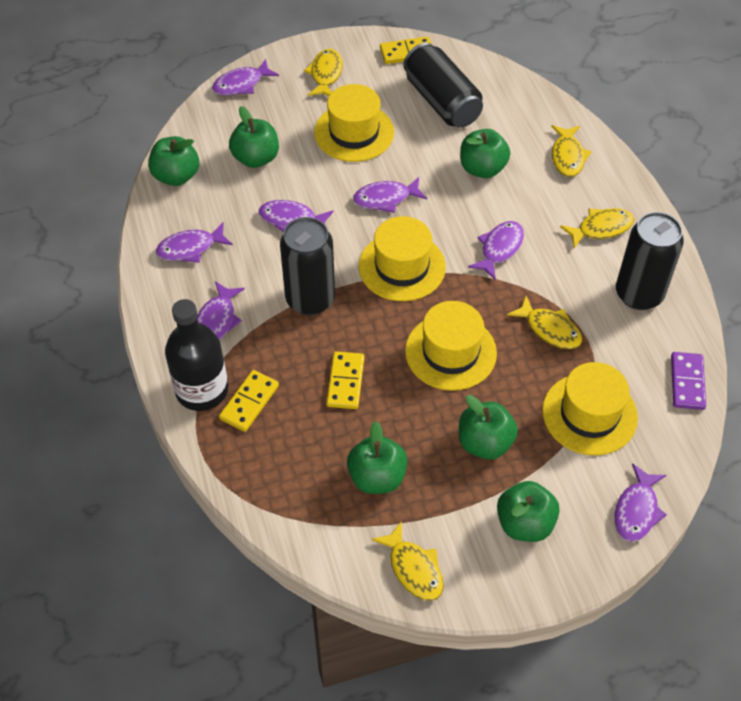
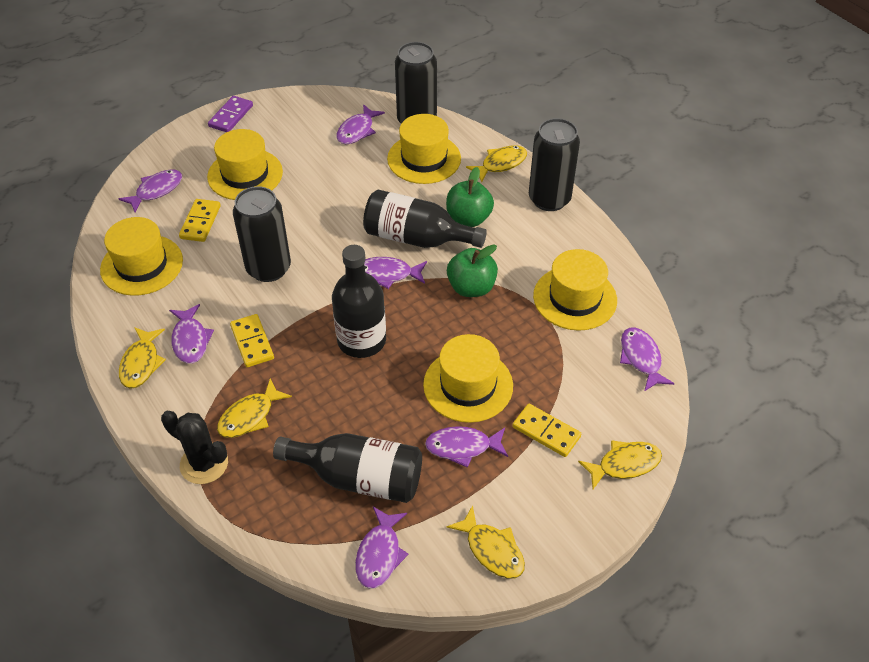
black bottle: 1 -> 3
black cactus: 0 -> 1
green apple: 6 -> 2
yellow hat: 4 -> 5

